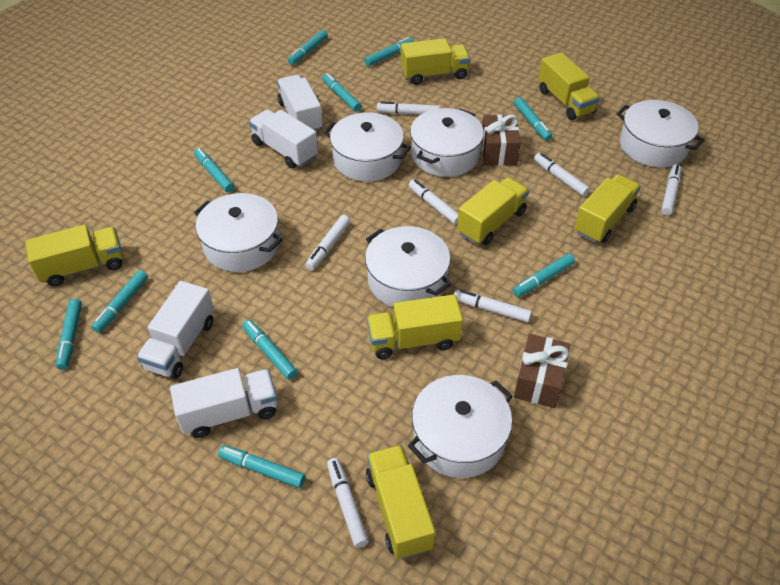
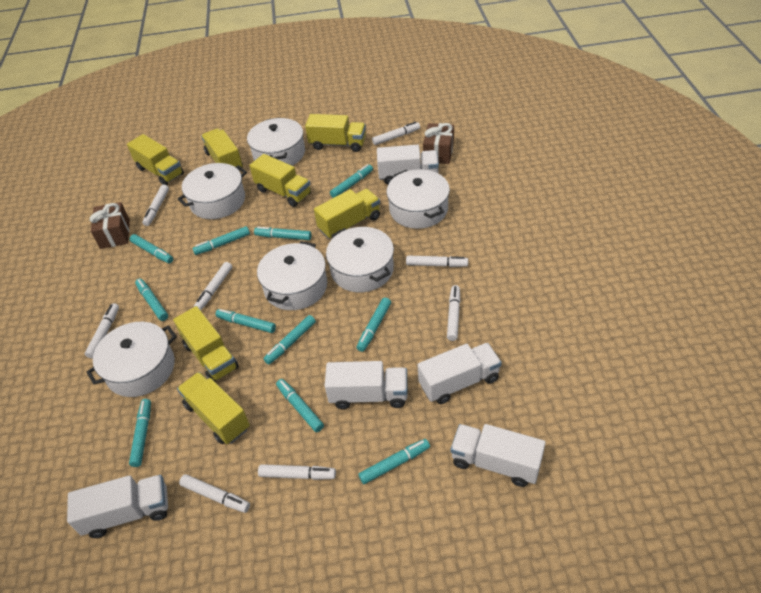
turquoise marker: 10 -> 11
white marker: 7 -> 8
white truck: 4 -> 5

